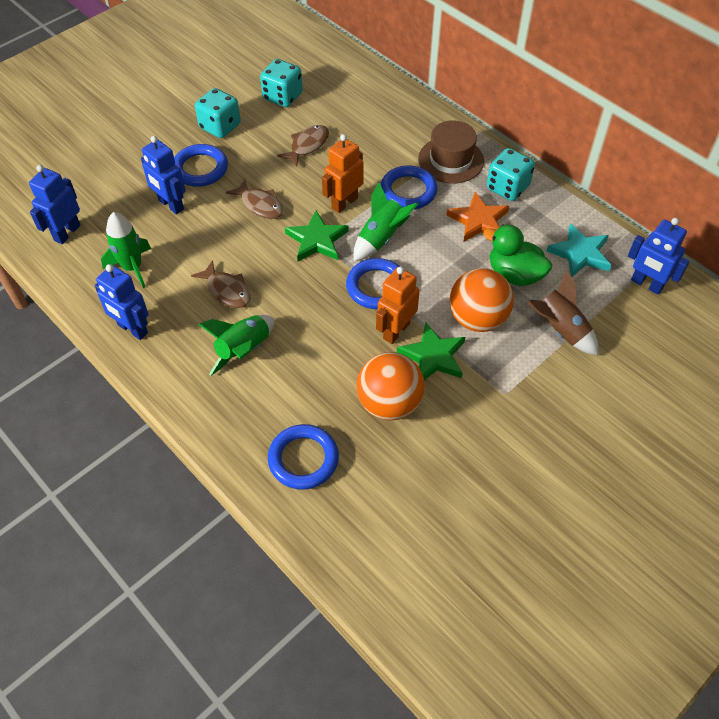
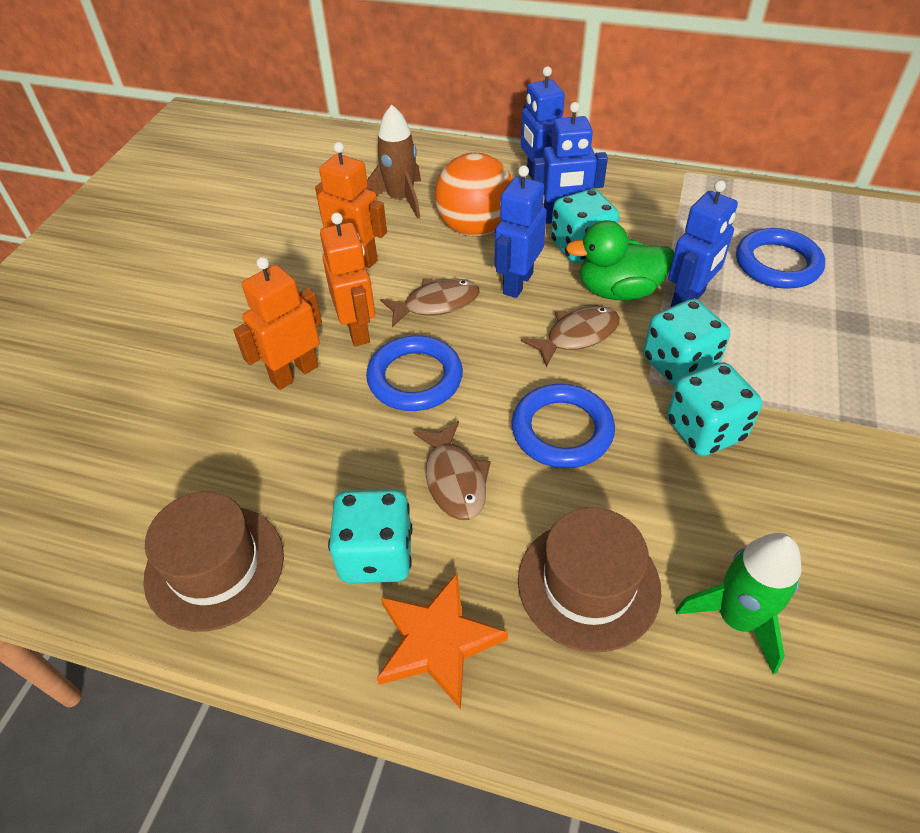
blue ring: 4 -> 3
brown hat: 1 -> 2
green rocket: 3 -> 1
green star: 2 -> 0
orange ball: 2 -> 1
orange robot: 2 -> 3
turquoise dice: 3 -> 4
turquoise star: 1 -> 0

